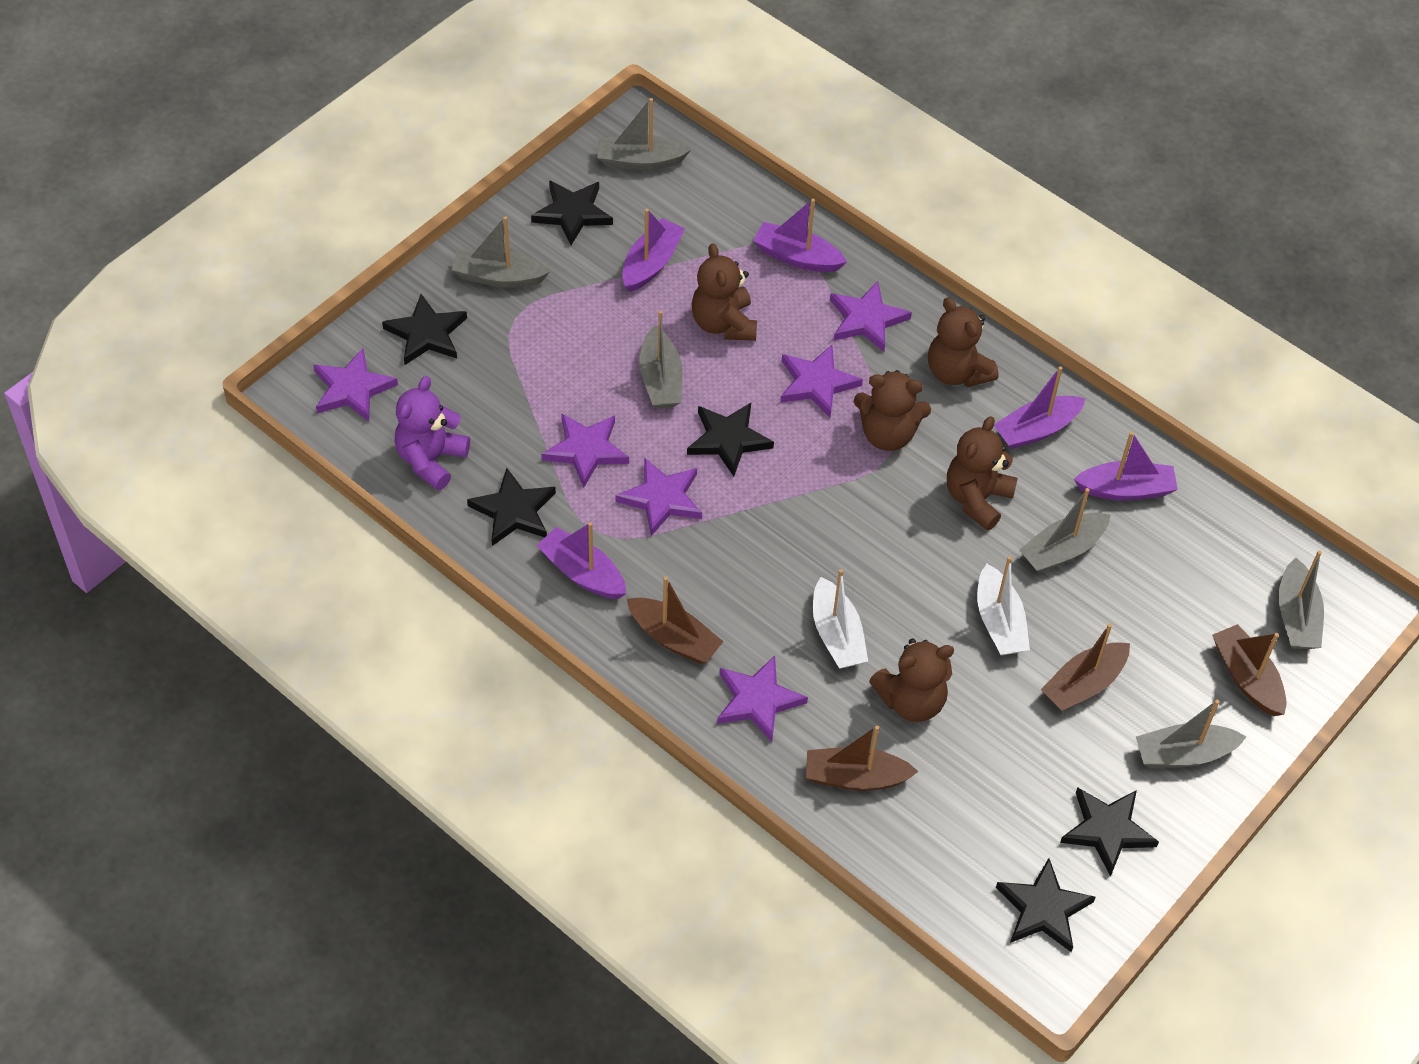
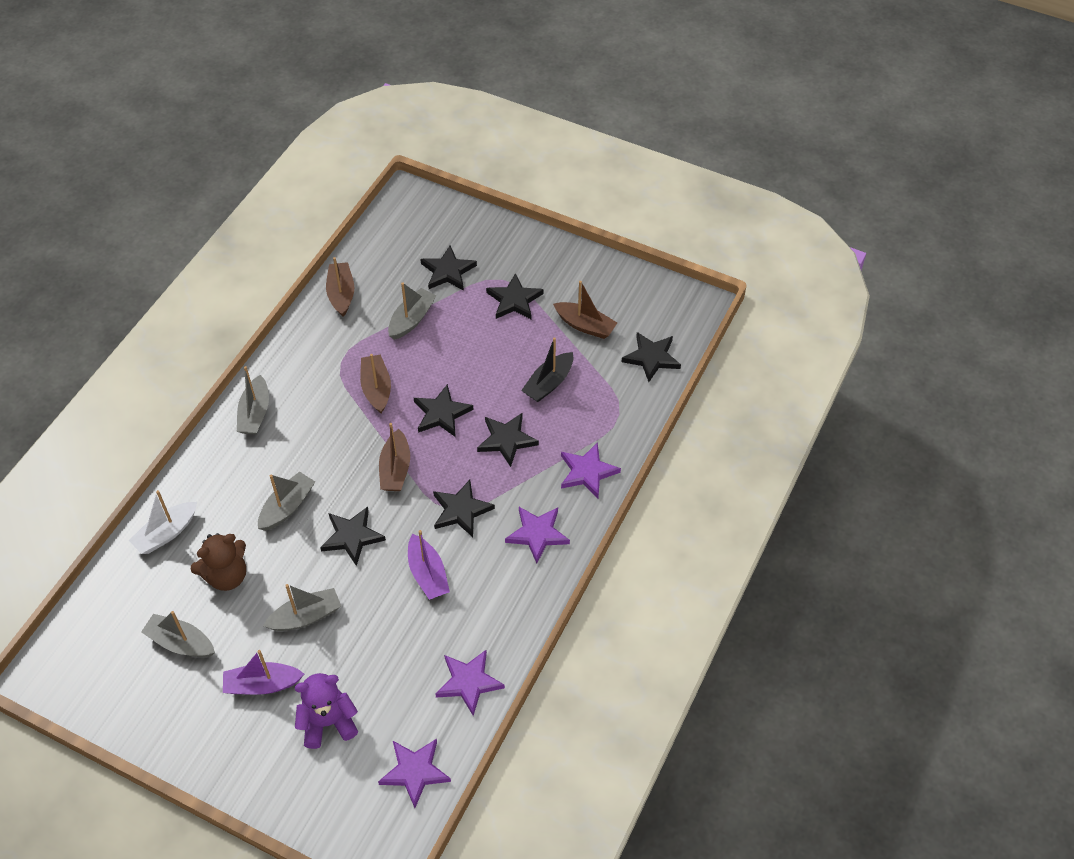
black boat: 0 -> 1
black star: 6 -> 7
brown teddy bear: 5 -> 1
grey boat: 6 -> 5
purple boat: 5 -> 2
purple star: 6 -> 4
white boat: 2 -> 1

